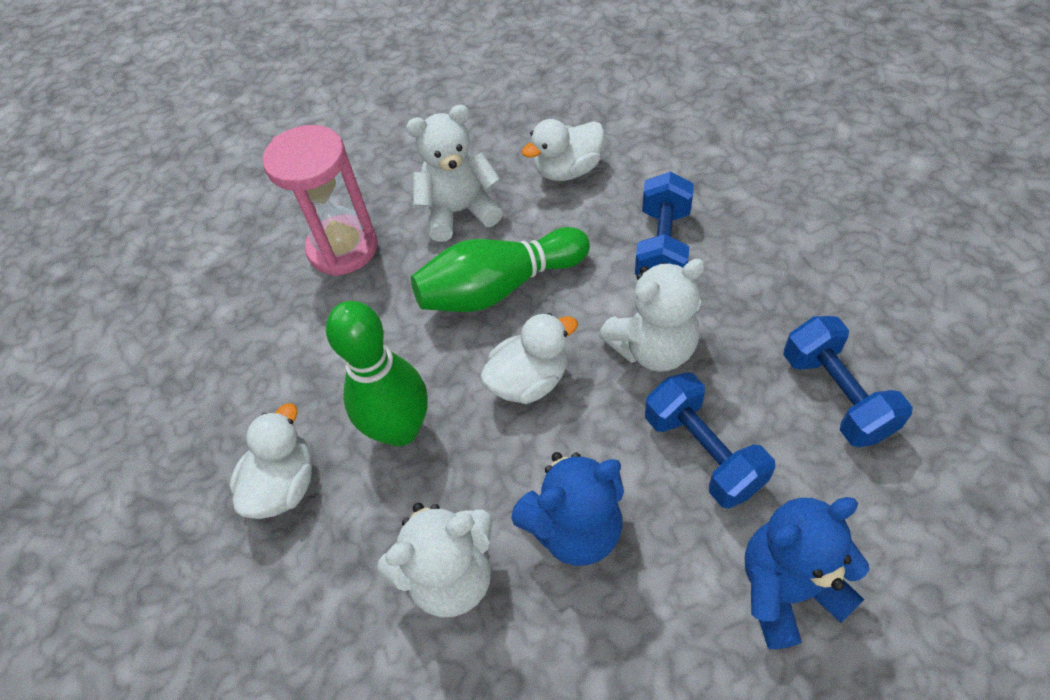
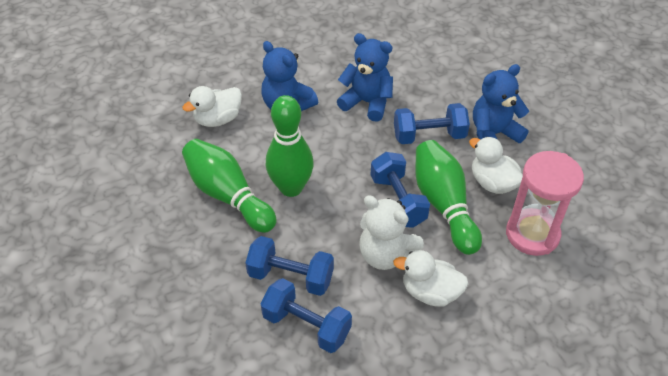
blue dumbbell: 3 -> 4
blue teddy bear: 2 -> 3
green bowling pin: 2 -> 3
white teddy bear: 3 -> 1

